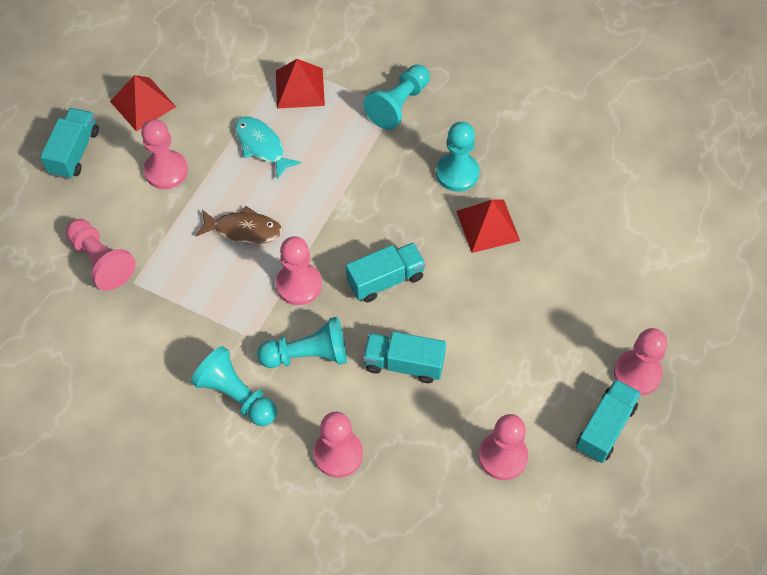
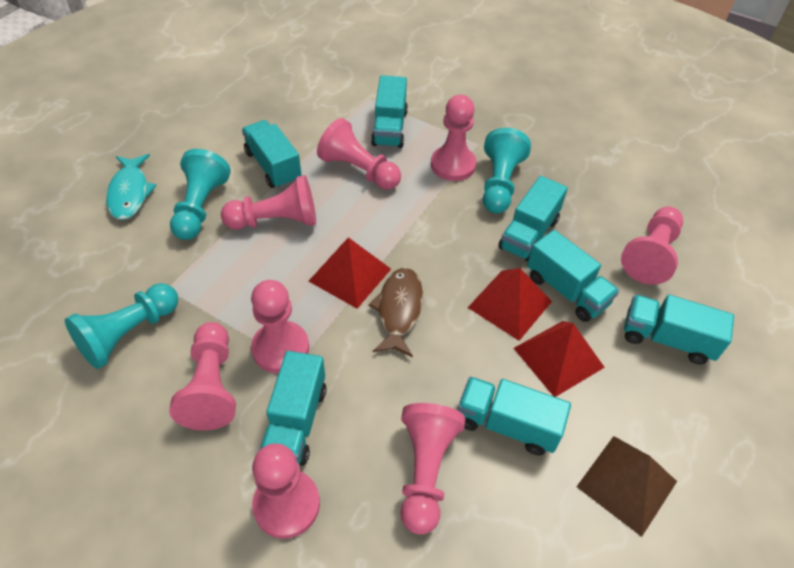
brown pyramid: 0 -> 1
pink pawn: 6 -> 8
turquoise pawn: 4 -> 3
turquoise truck: 4 -> 7

